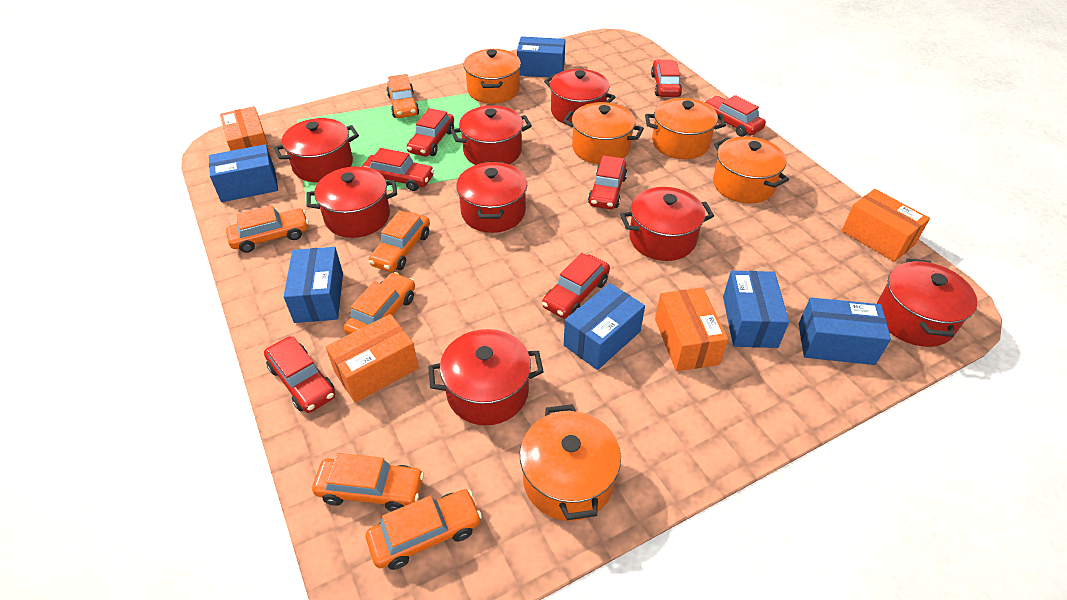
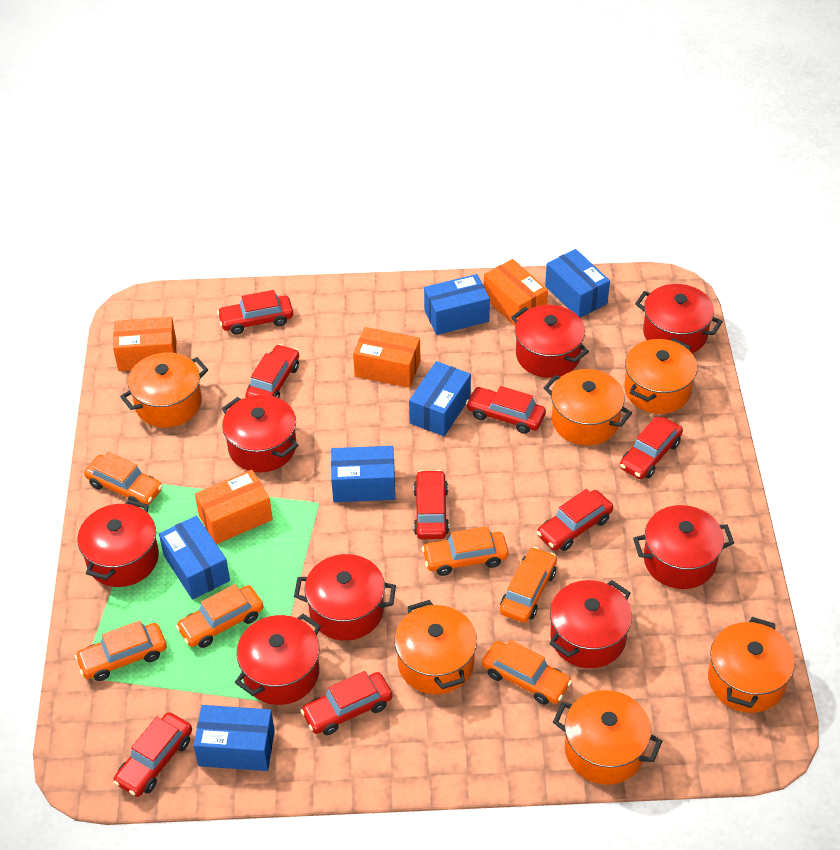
orange pot: 5 -> 6
red car: 7 -> 8

